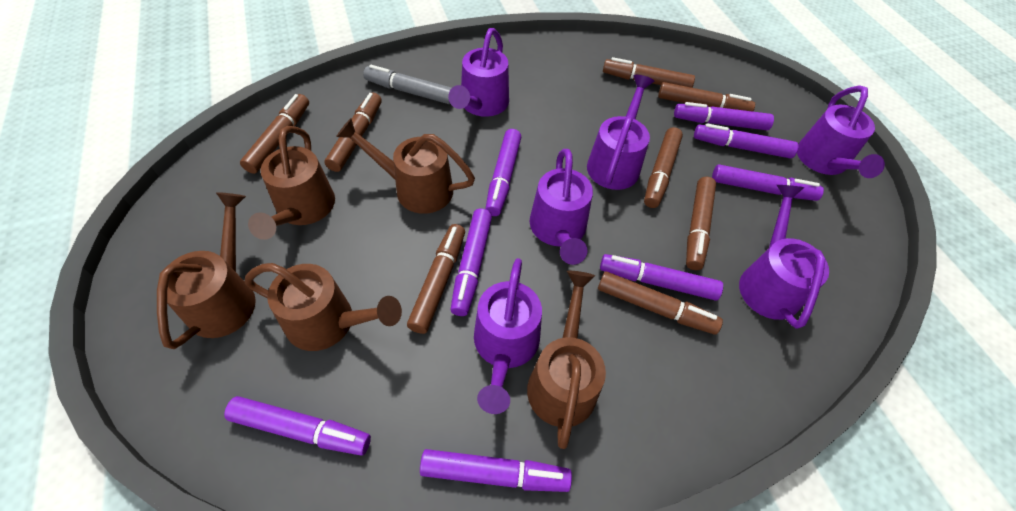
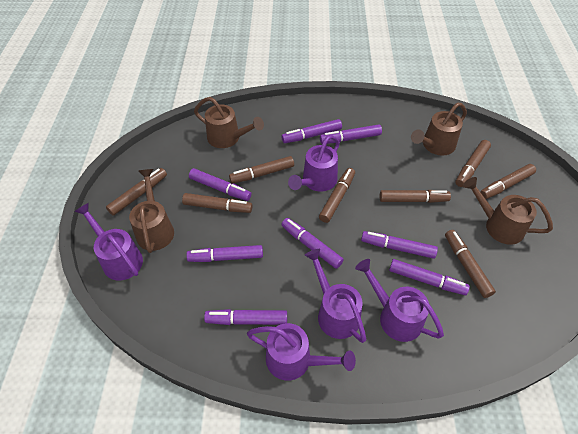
brown watering can: 5 -> 4
grey marker: 1 -> 0
purple watering can: 6 -> 5

